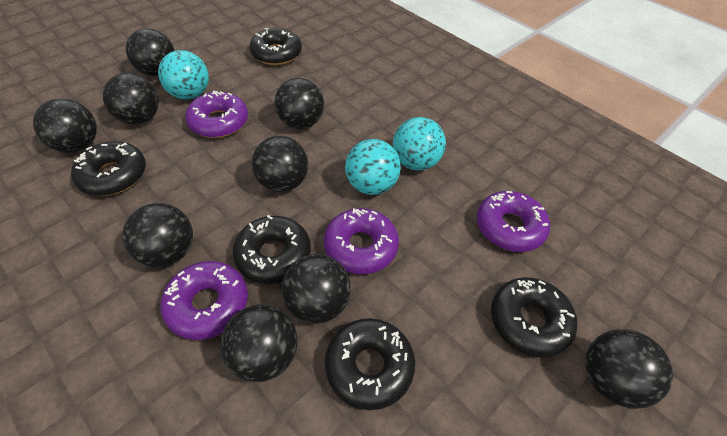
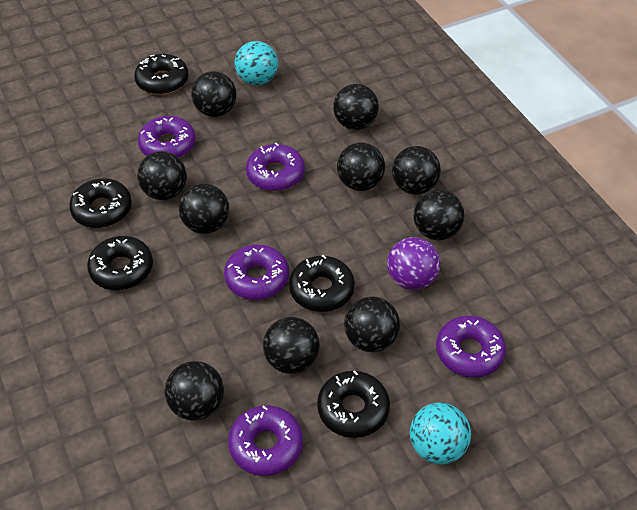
black ball: 9 -> 10
purple ball: 0 -> 1
purple donut: 4 -> 5
turquoise ball: 3 -> 2

